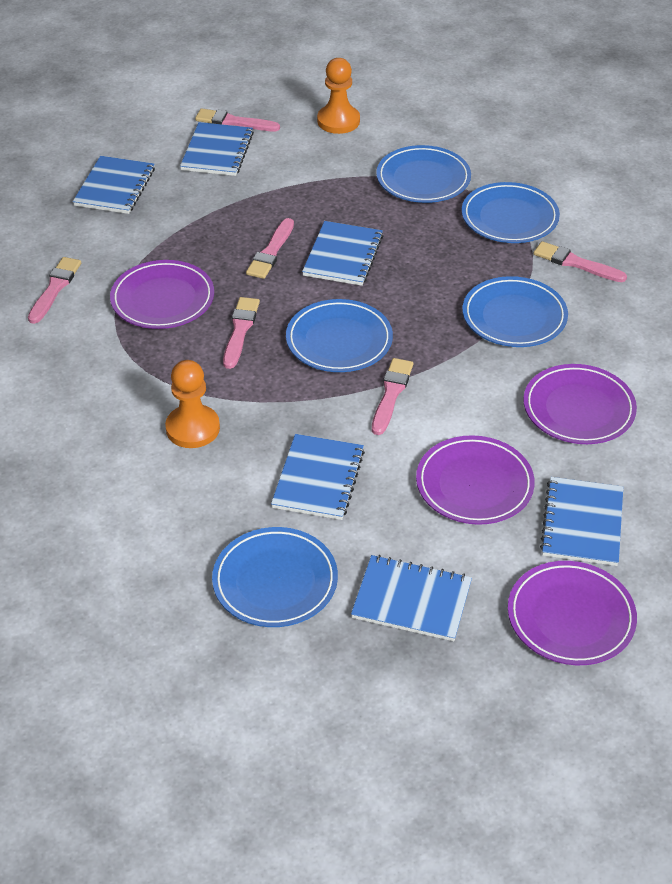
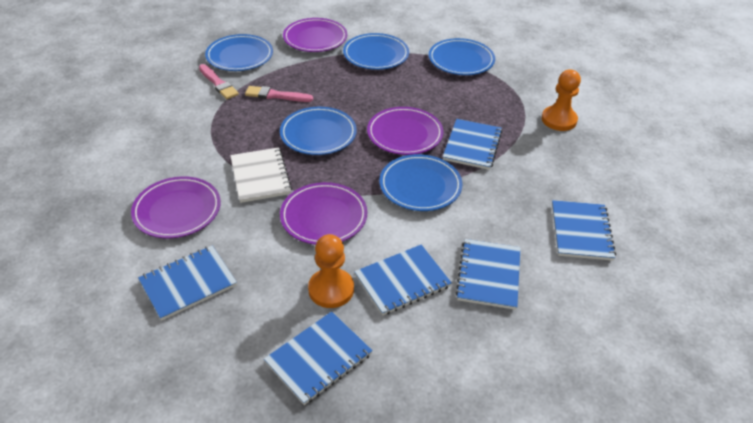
pink brush: 6 -> 2
white notebook: 0 -> 1

